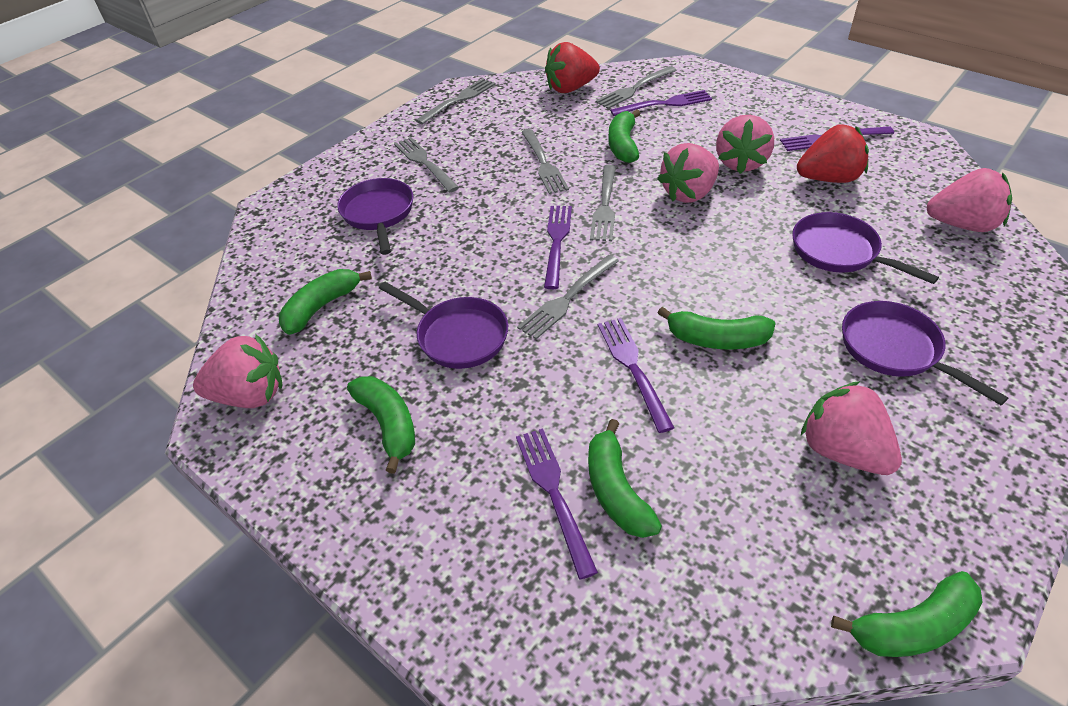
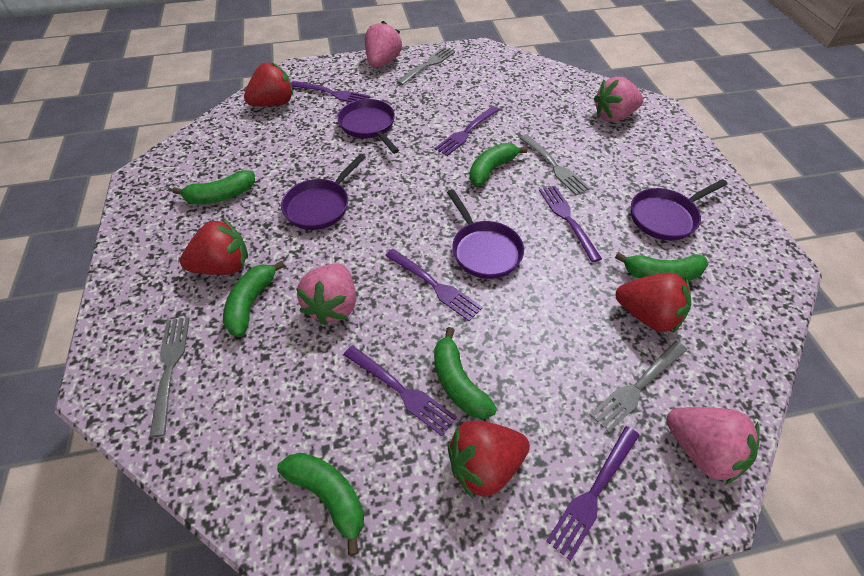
grey fork: 6 -> 4
pink strawberry: 5 -> 4
purple fork: 5 -> 6
red strawberry: 2 -> 4

